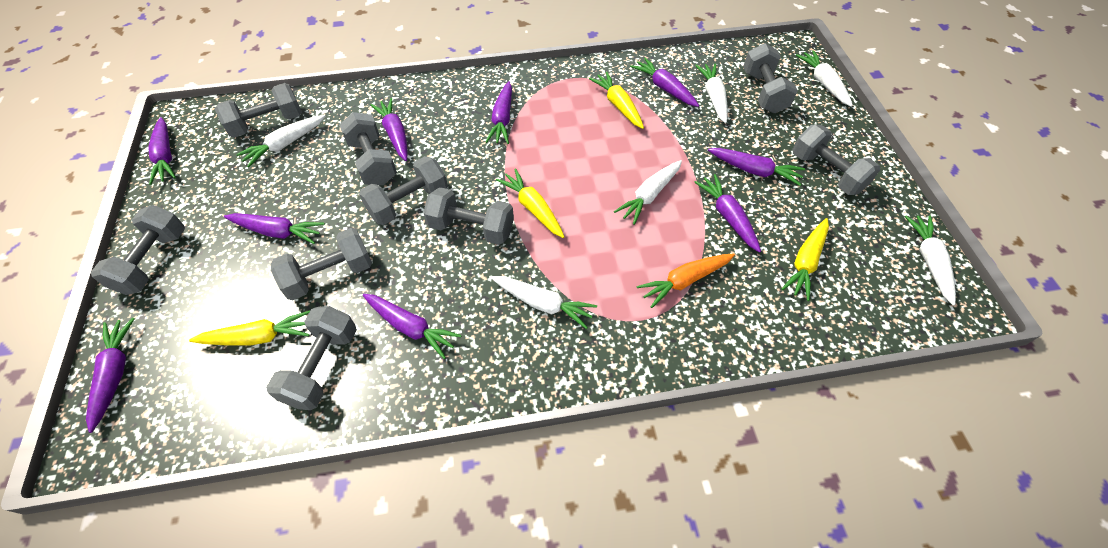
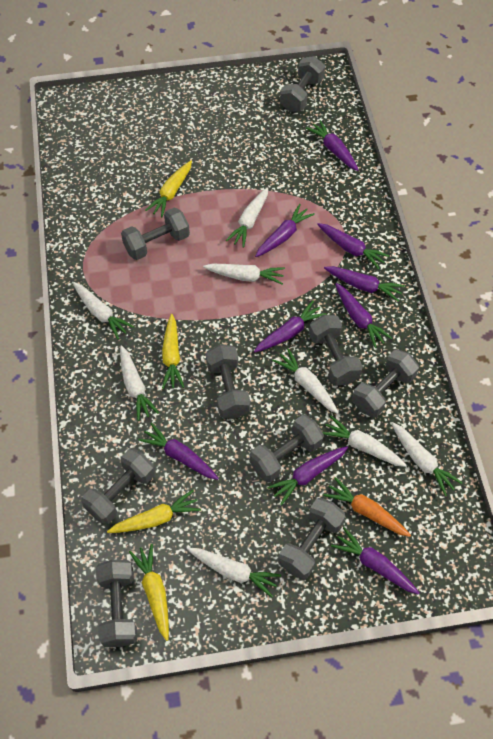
white carrot: 6 -> 8

